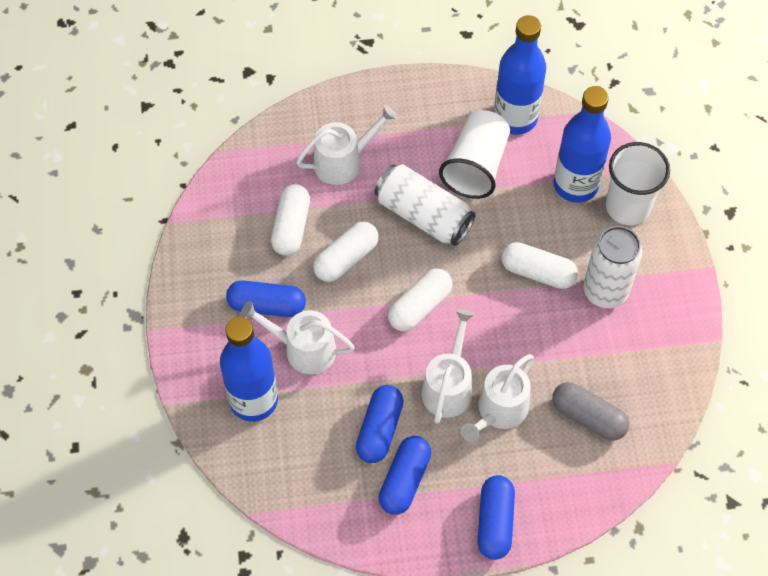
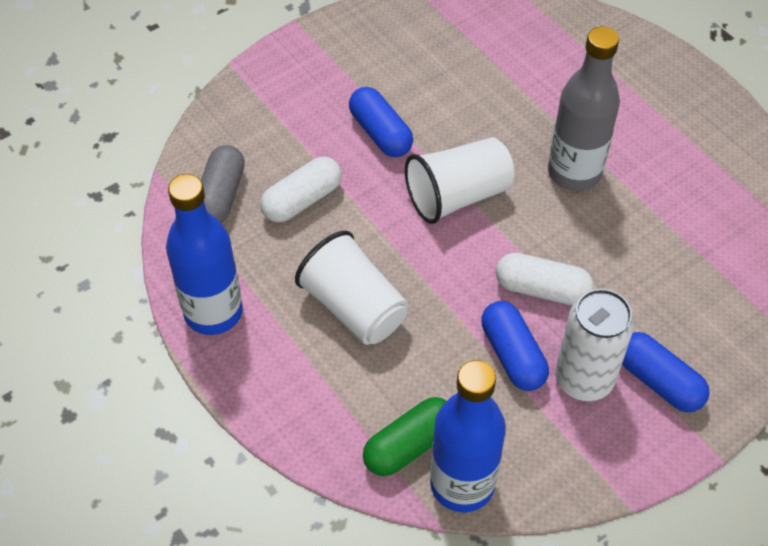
blue bottle: 3 -> 2
blue capsule: 4 -> 3
green capsule: 0 -> 1
grey bottle: 0 -> 1
white can: 2 -> 1
white capsule: 4 -> 2
white watering can: 4 -> 0

